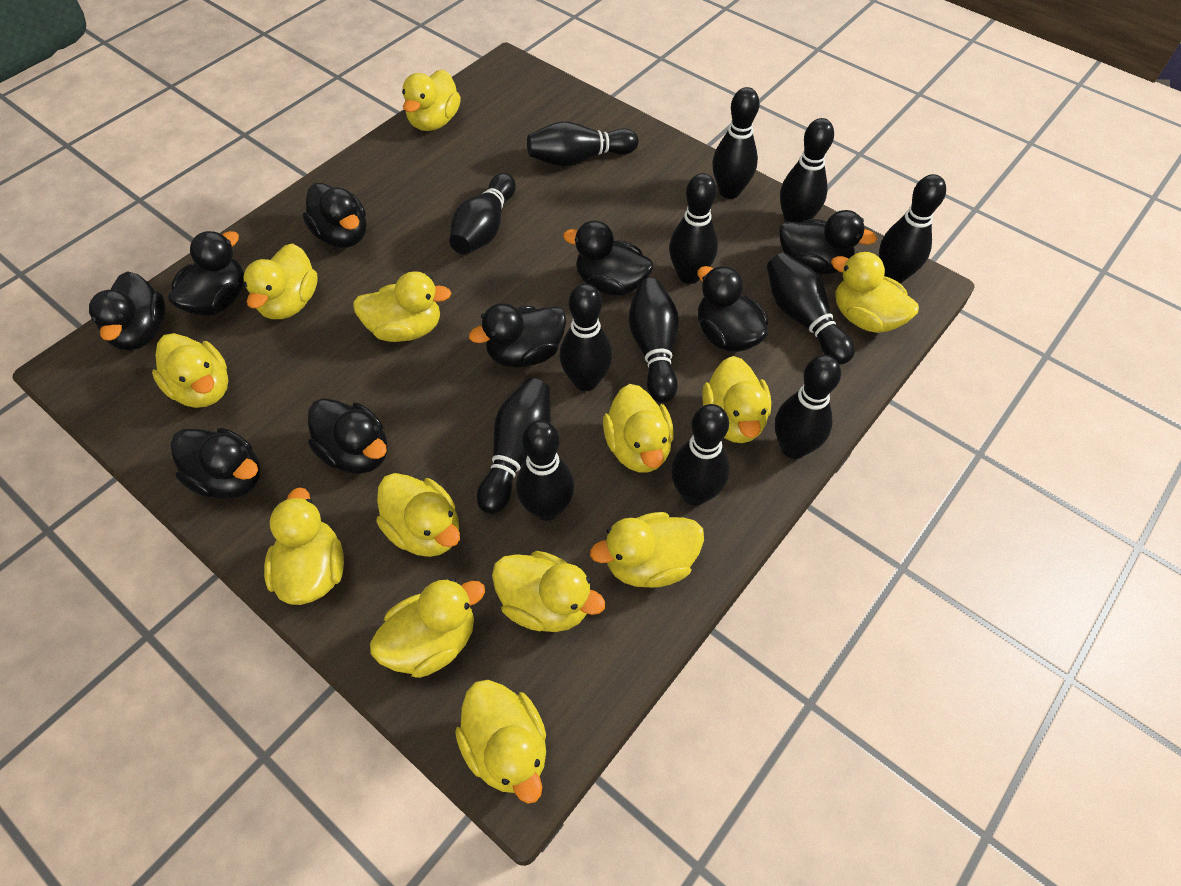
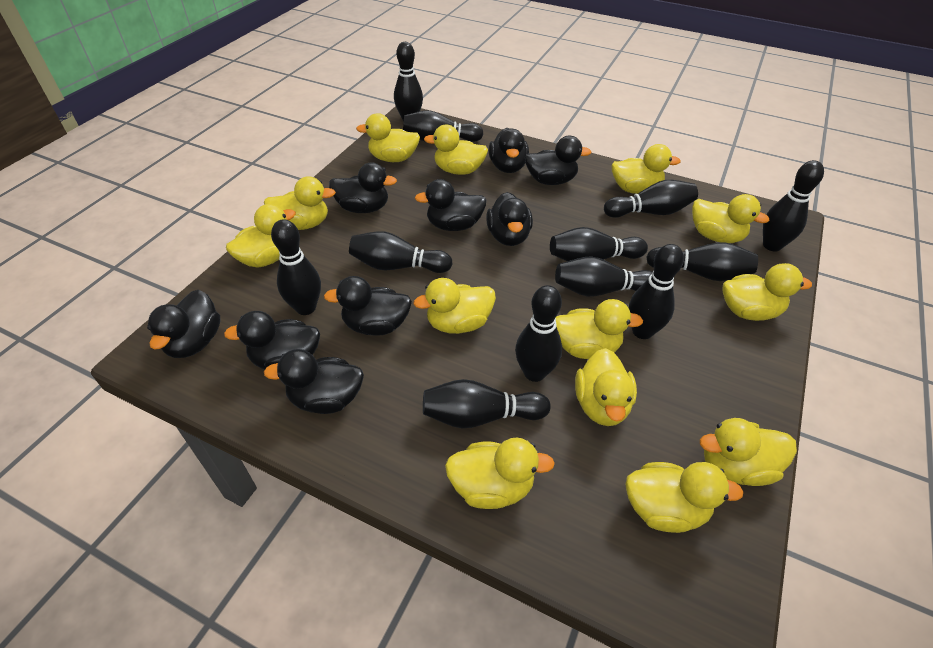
black bowling pin: 13 -> 12

